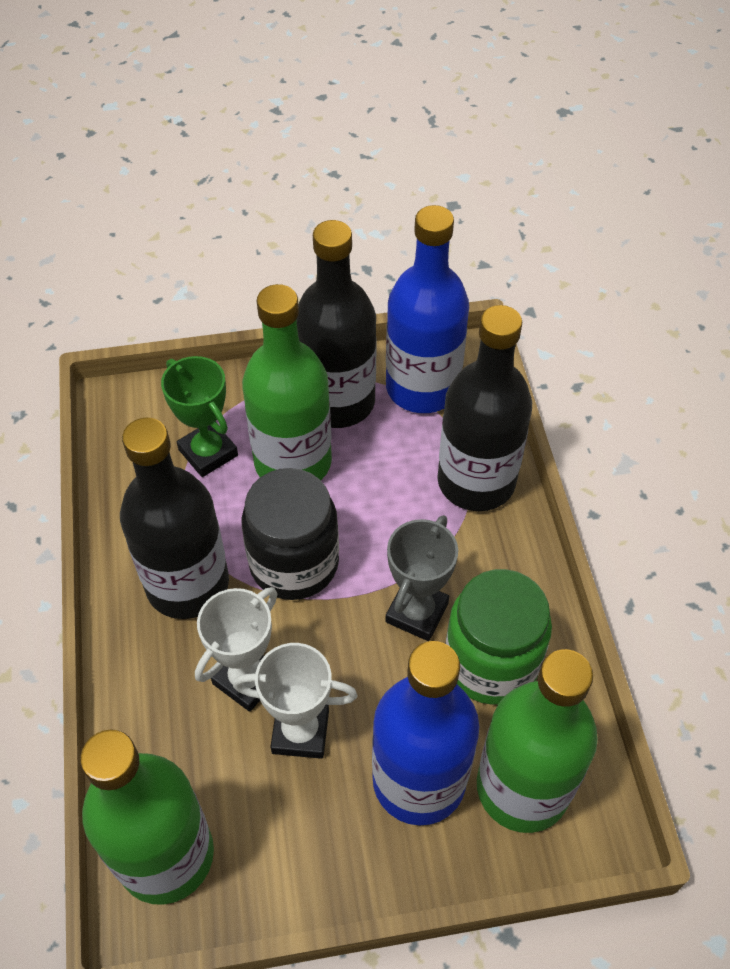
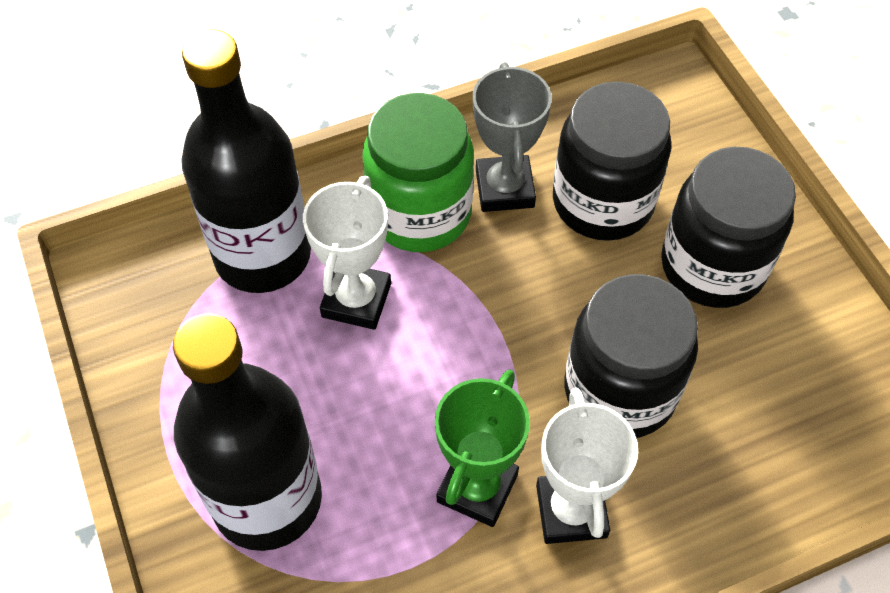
black bottle: 3 -> 2
black jar: 1 -> 3
blue bottle: 2 -> 0
green bottle: 3 -> 0

